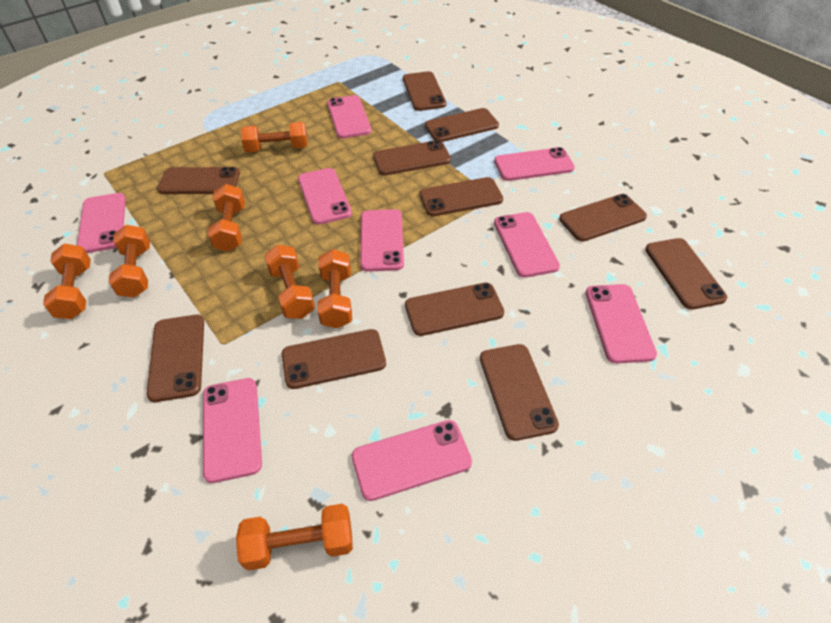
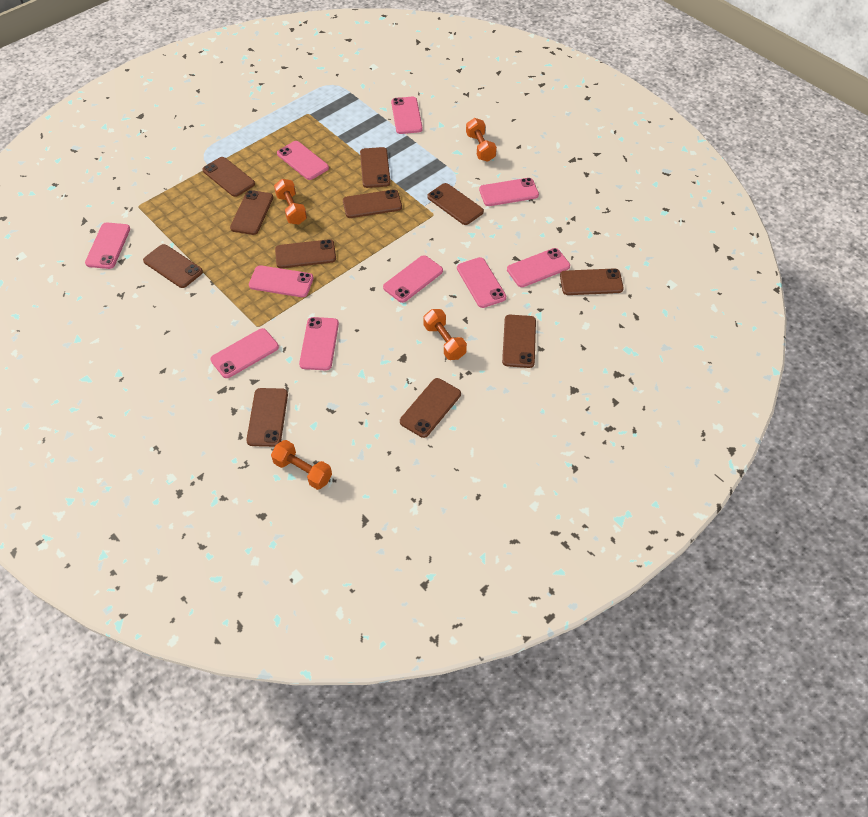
orange dumbbell: 7 -> 4
pink phone: 9 -> 10

